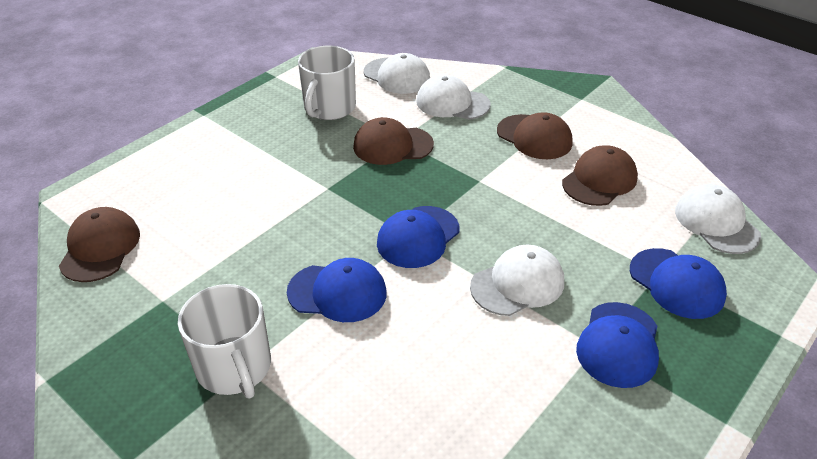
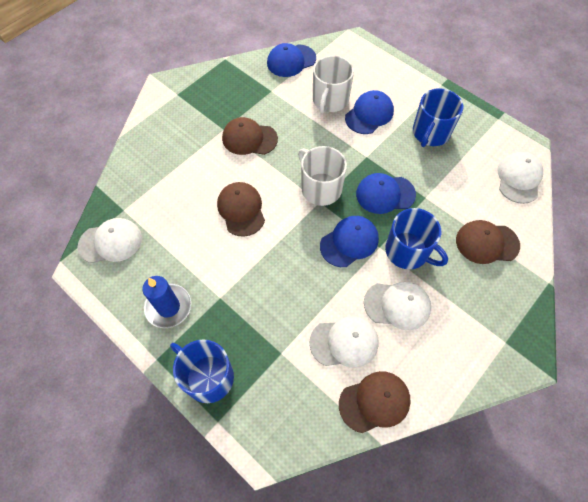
blue candle: 0 -> 1
blue mug: 0 -> 3

